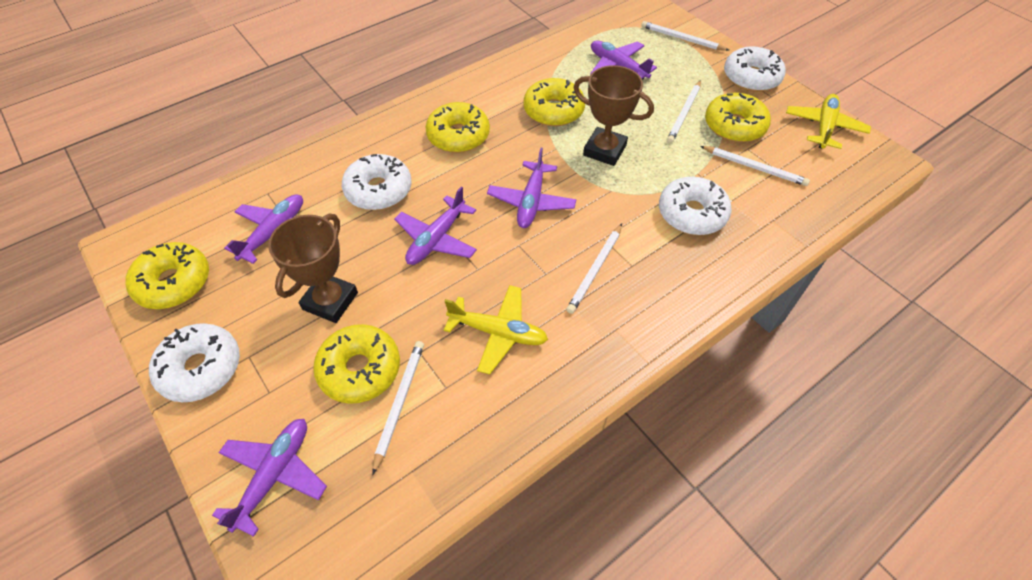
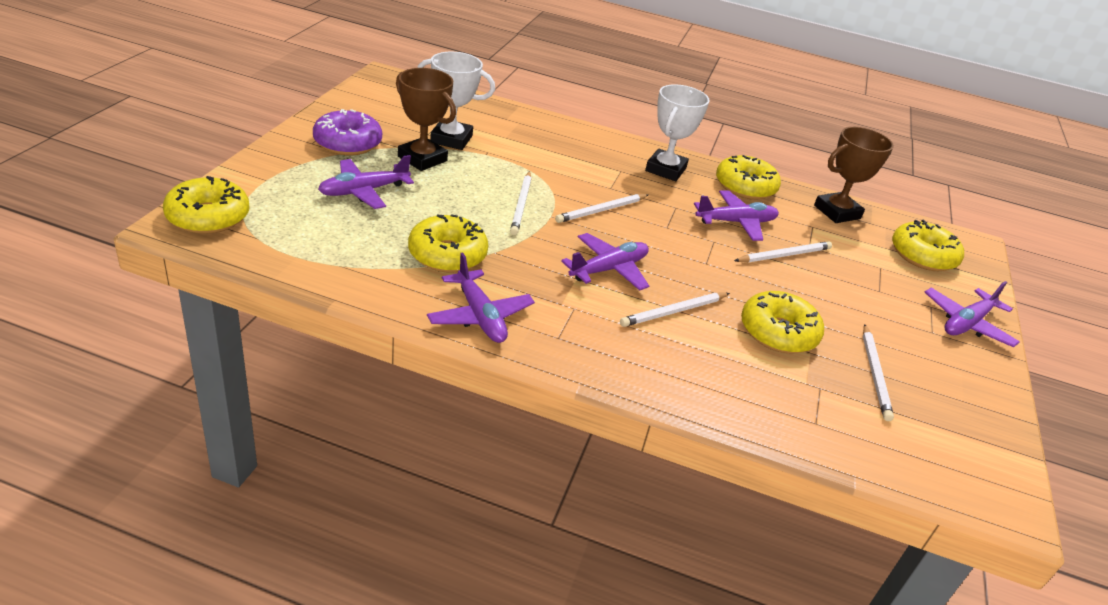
purple donut: 0 -> 1
white donut: 4 -> 0
white trophy: 0 -> 2
yellow plane: 2 -> 0

